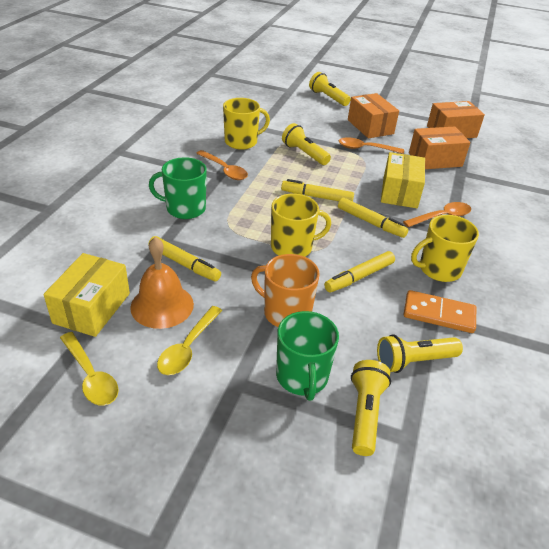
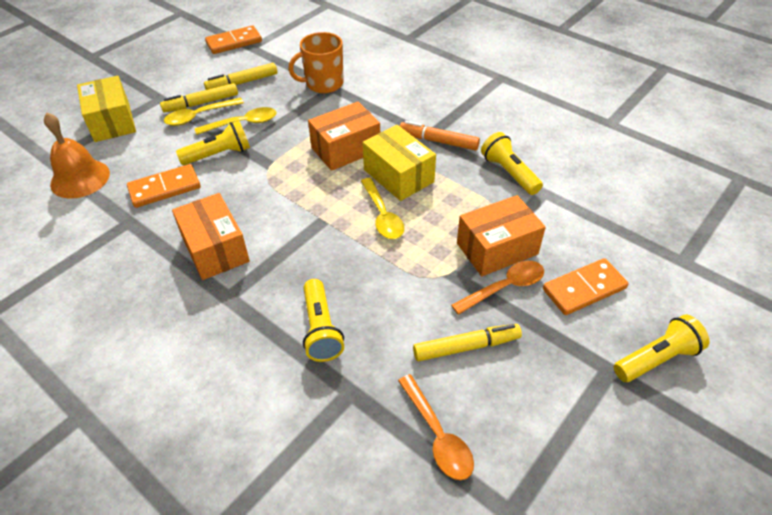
green mug: 2 -> 0
orange domino: 1 -> 3
orange marker: 0 -> 1
orange spoon: 3 -> 2
yellow marker: 4 -> 3
yellow mug: 3 -> 0
yellow spoon: 2 -> 3

